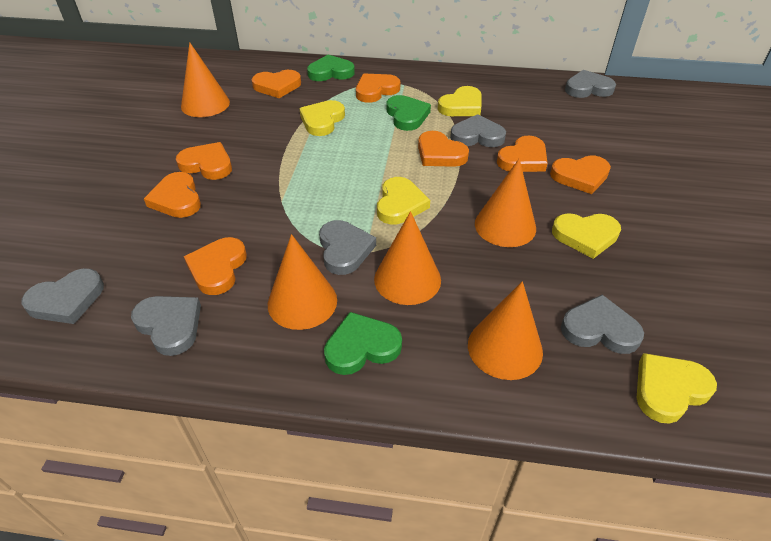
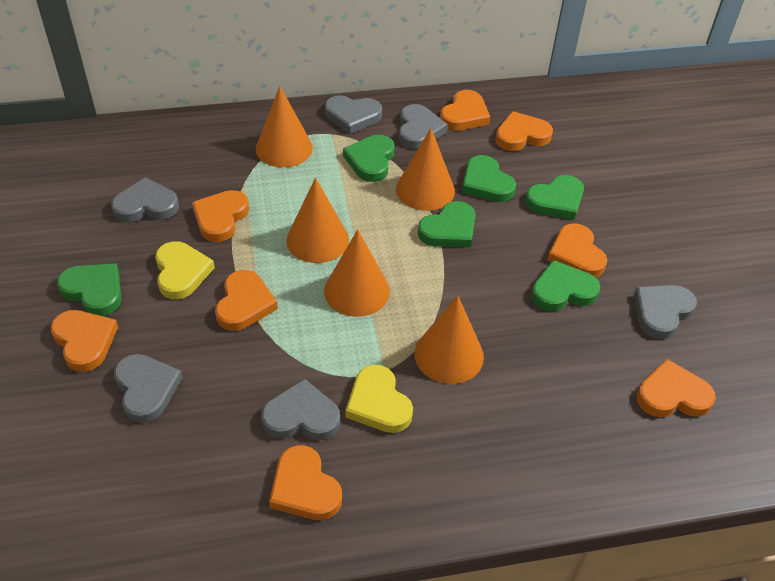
green heart: 3 -> 6
yellow heart: 5 -> 2

